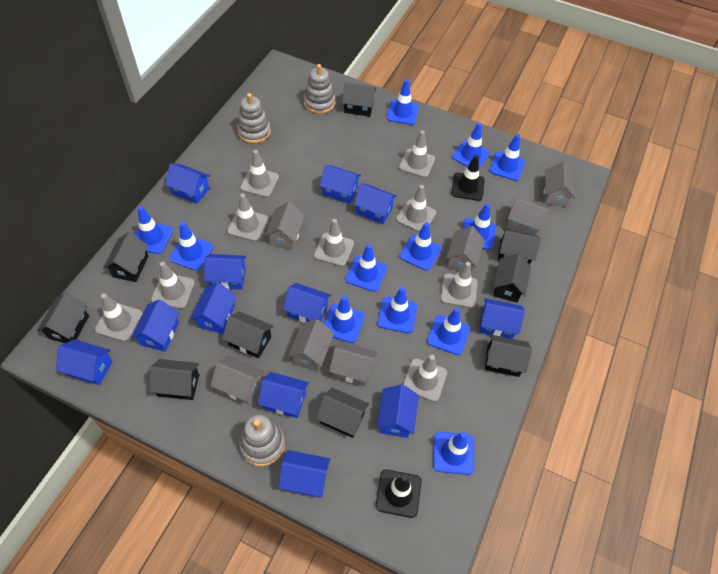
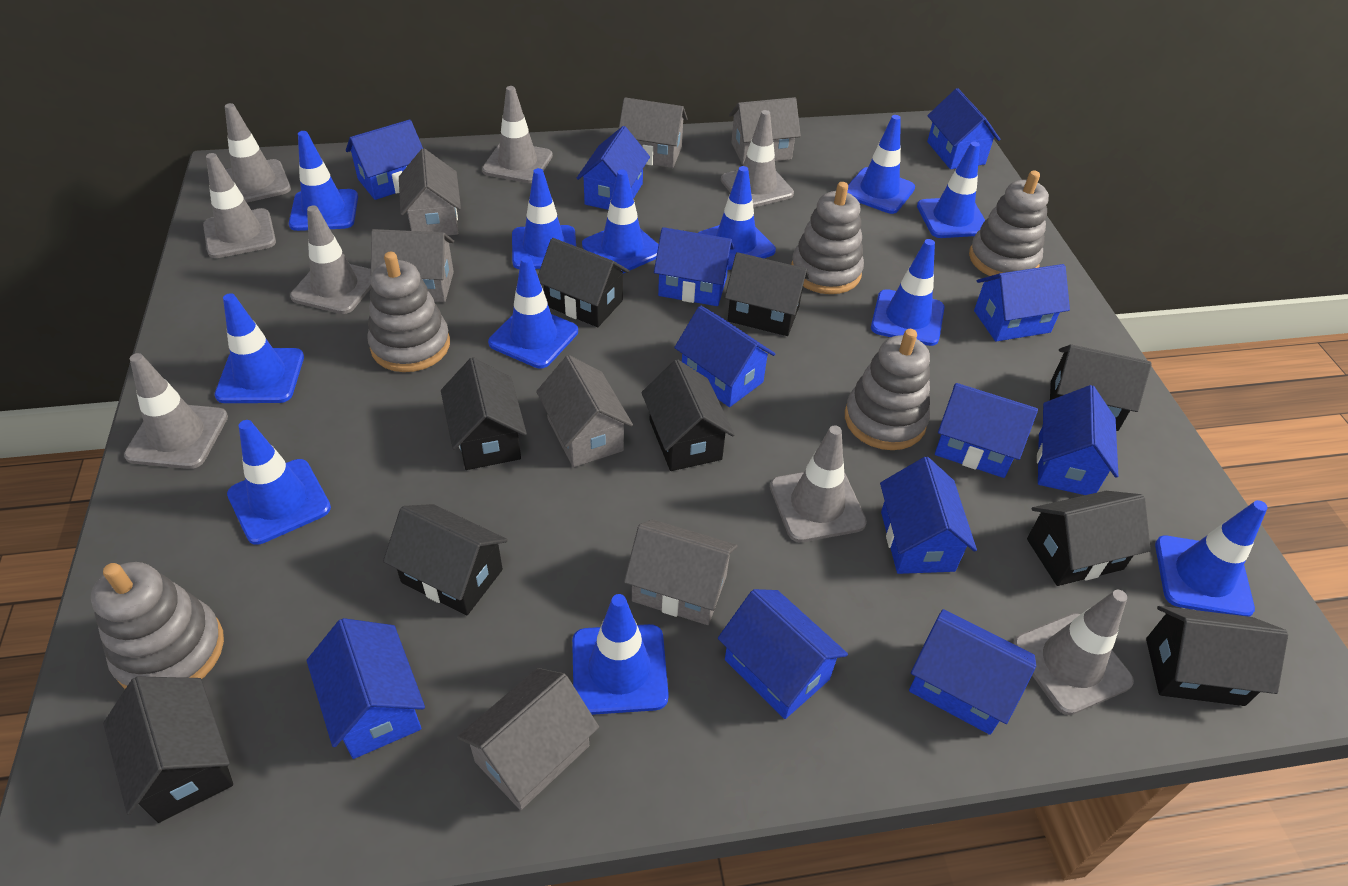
black traffic cone: 2 -> 0
grey stacking toy: 3 -> 5
grey traffic cone: 9 -> 8

